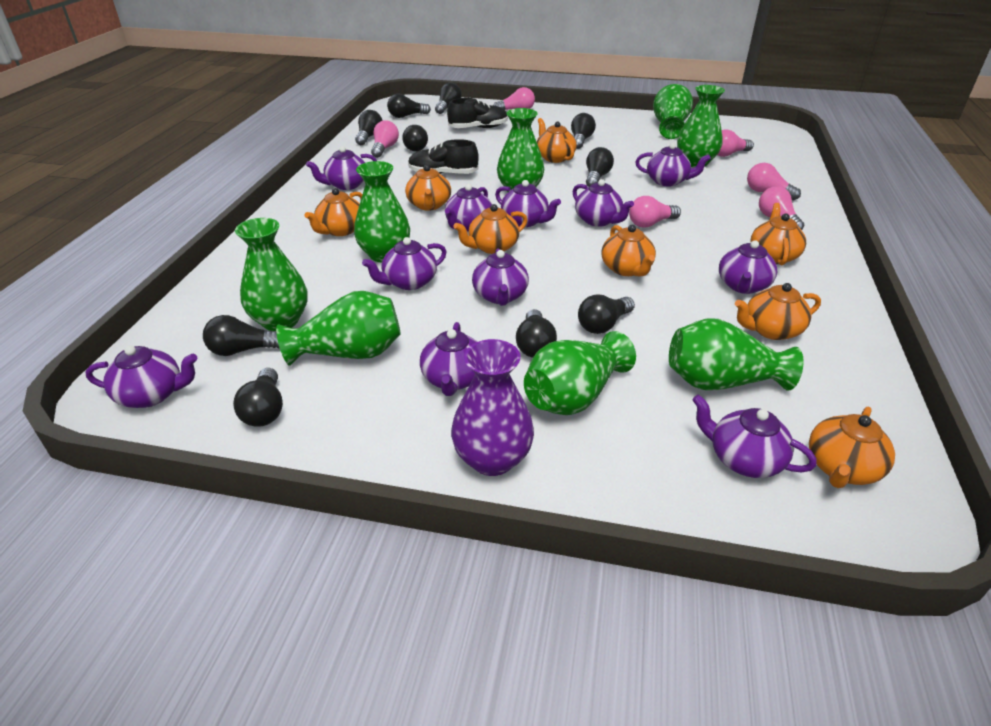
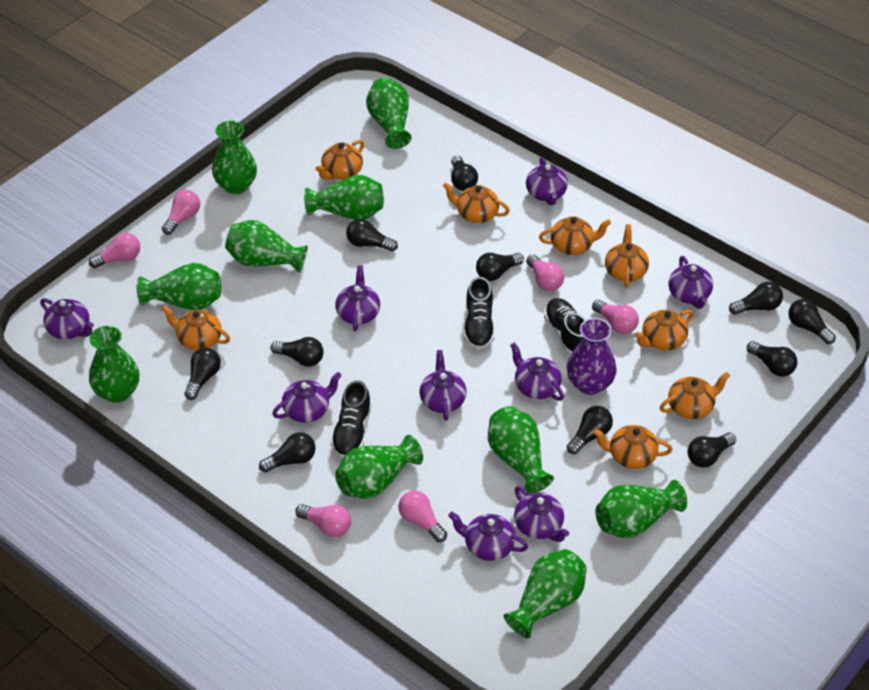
black light bulb: 10 -> 11
black shoe: 2 -> 3
green vase: 8 -> 10
purple teapot: 11 -> 9

